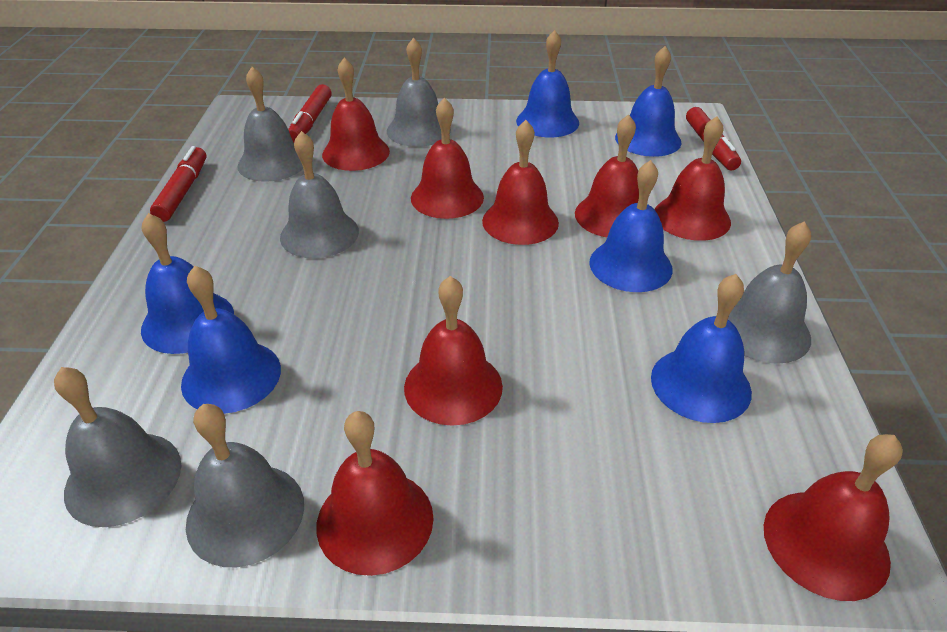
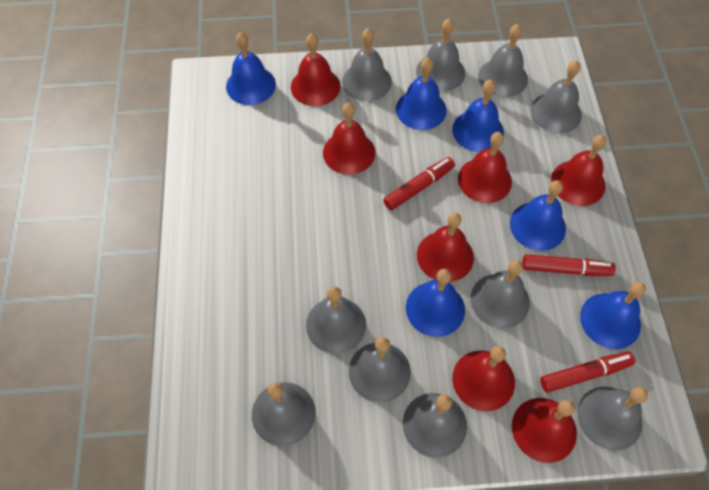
grey bell: 6 -> 10
red bell: 8 -> 7

